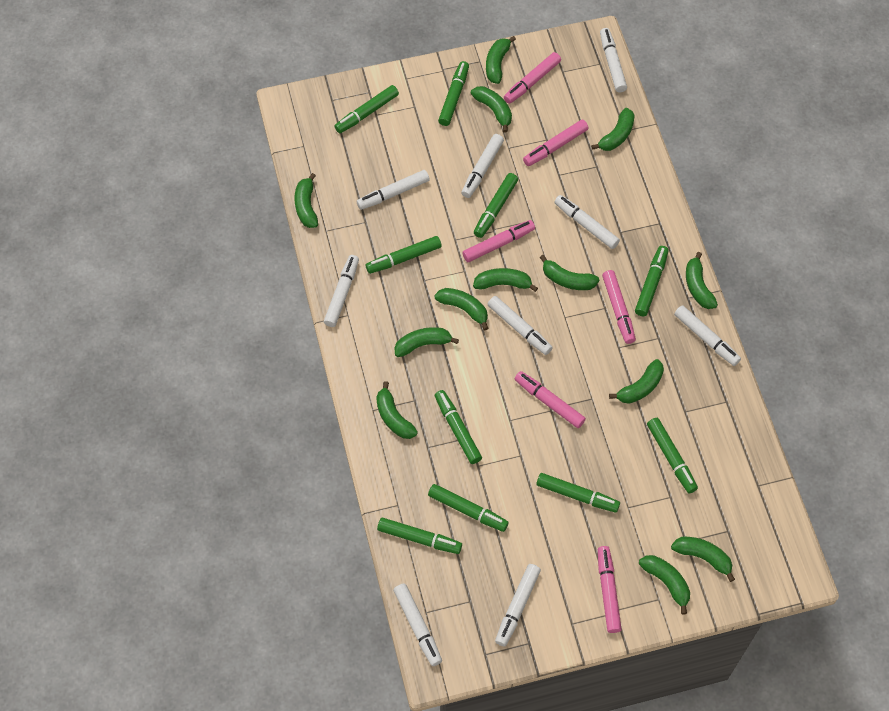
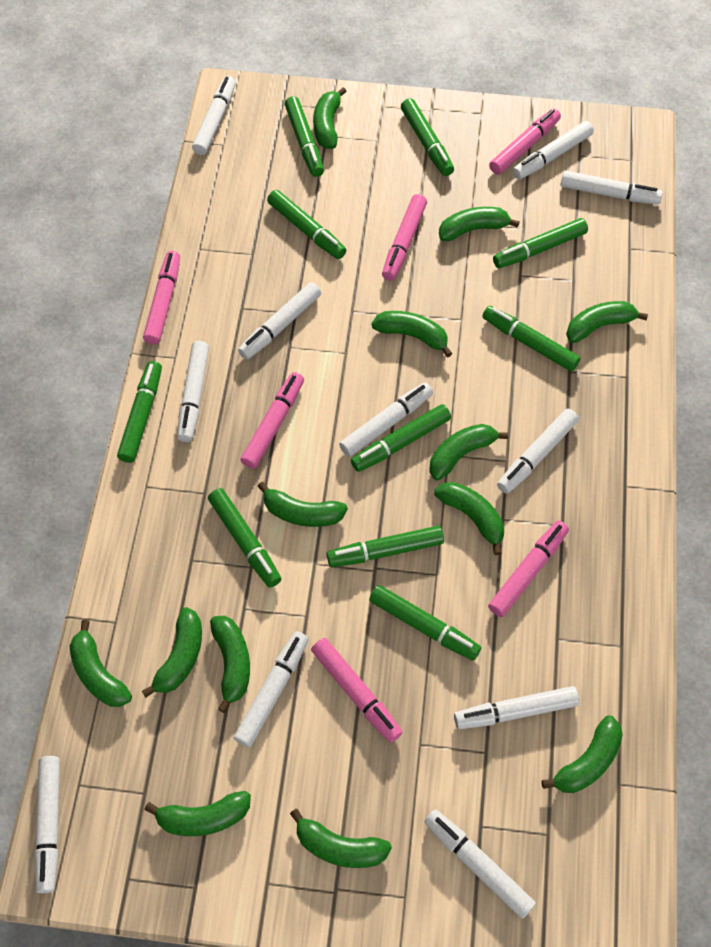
white marker: 9 -> 11

